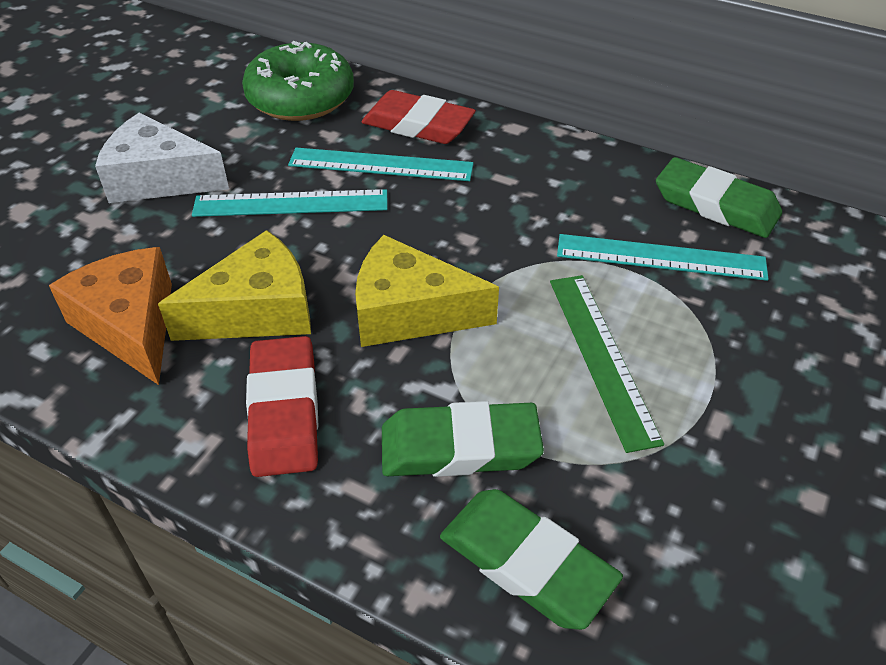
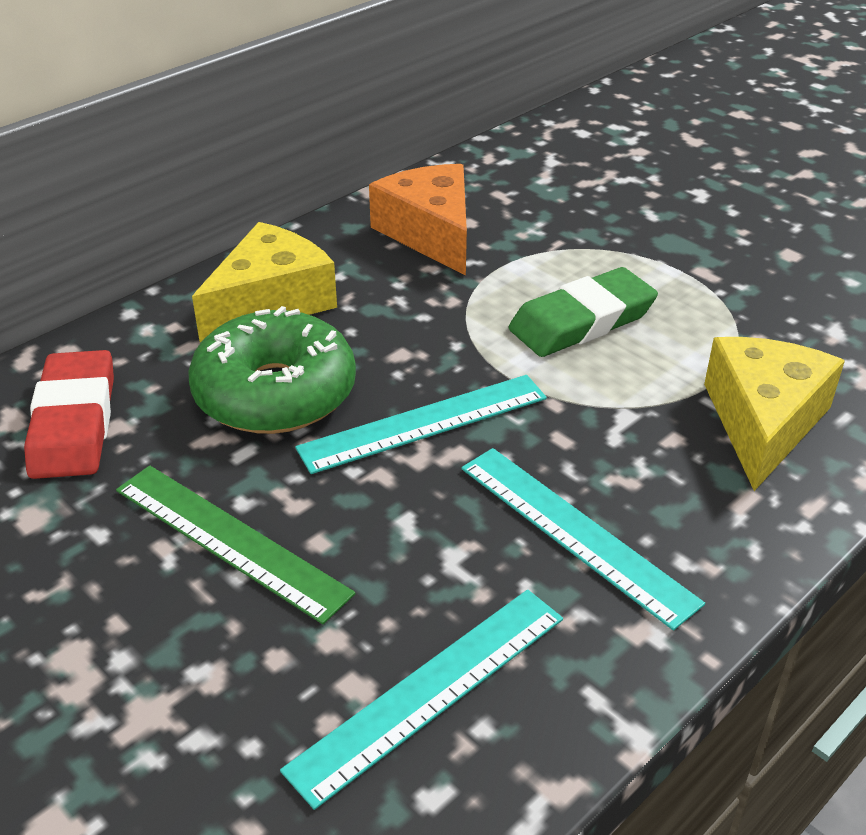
green eraser: 3 -> 1
red eraser: 2 -> 1
white cheese: 1 -> 0

